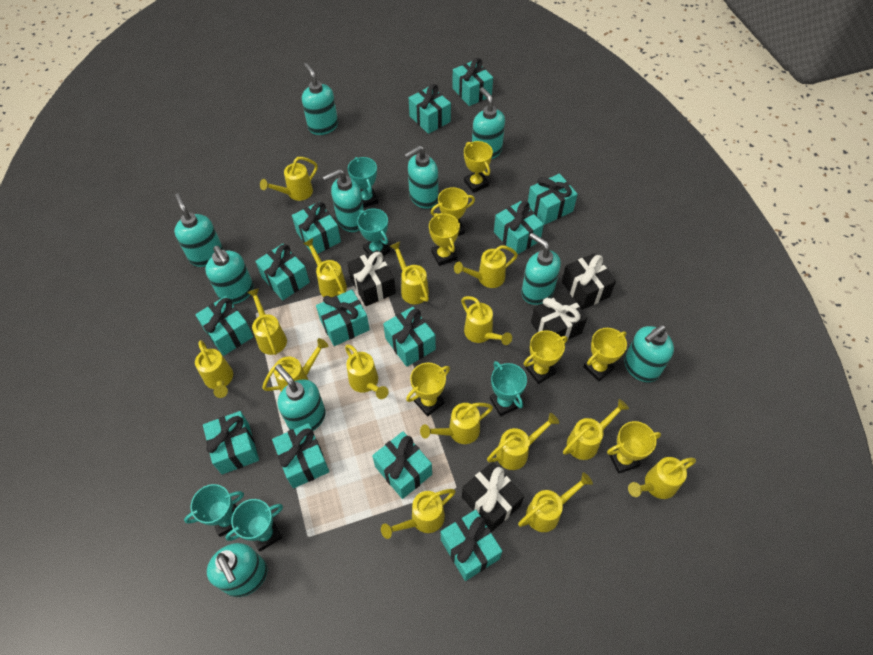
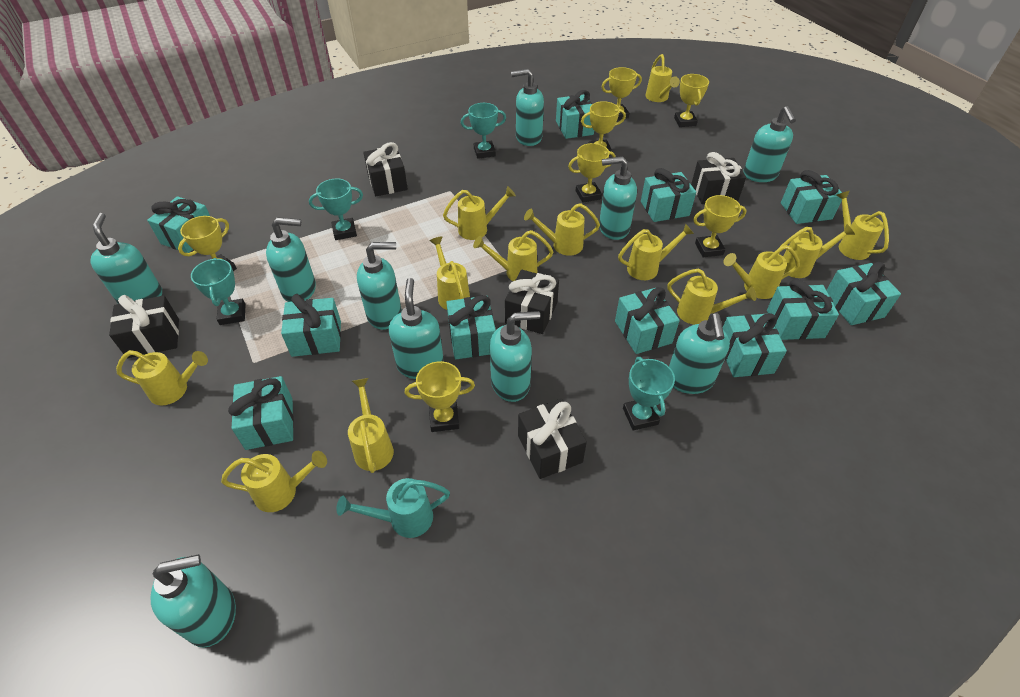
black gift: 4 -> 5
turquoise gift: 13 -> 11
turquoise trophy: 5 -> 4
turquoise watering can: 0 -> 1
yellow watering can: 15 -> 13

